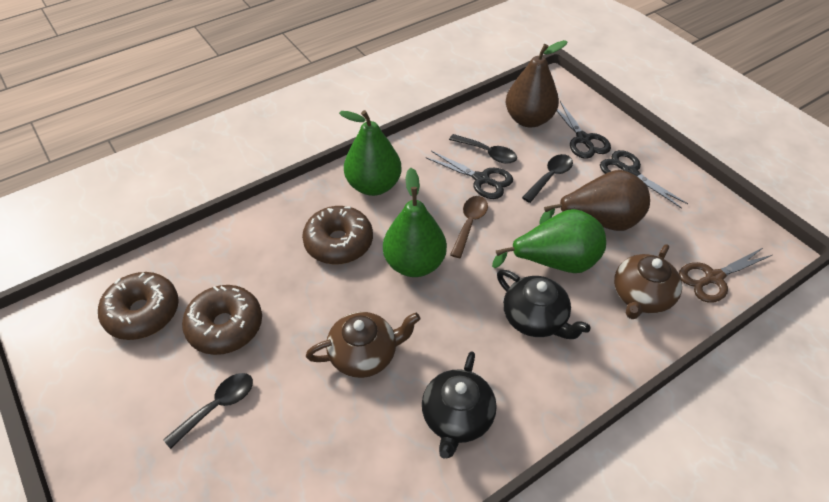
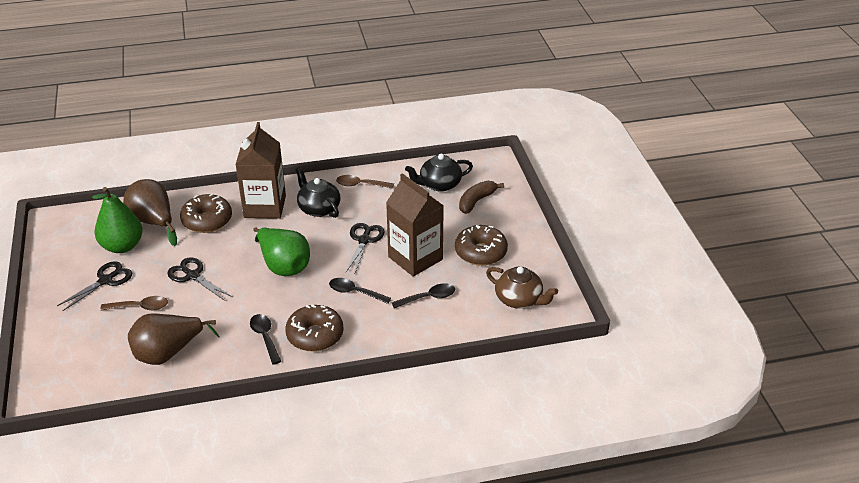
brown banana: 0 -> 1
brown carton: 0 -> 2
brown scissors: 1 -> 0
brown spoon: 1 -> 2
brown teapot: 2 -> 1
green pear: 3 -> 2

